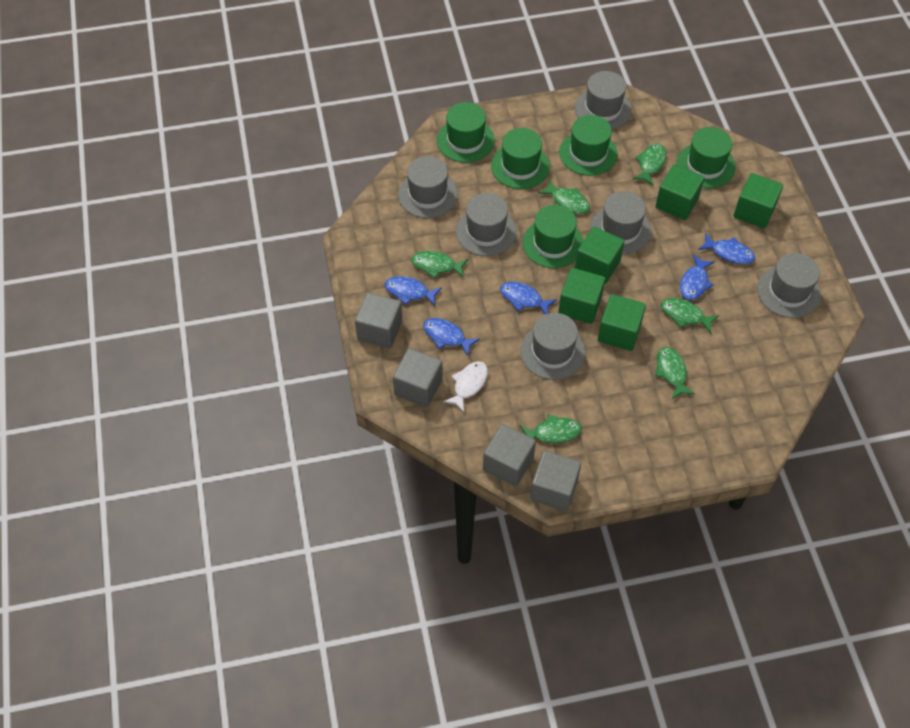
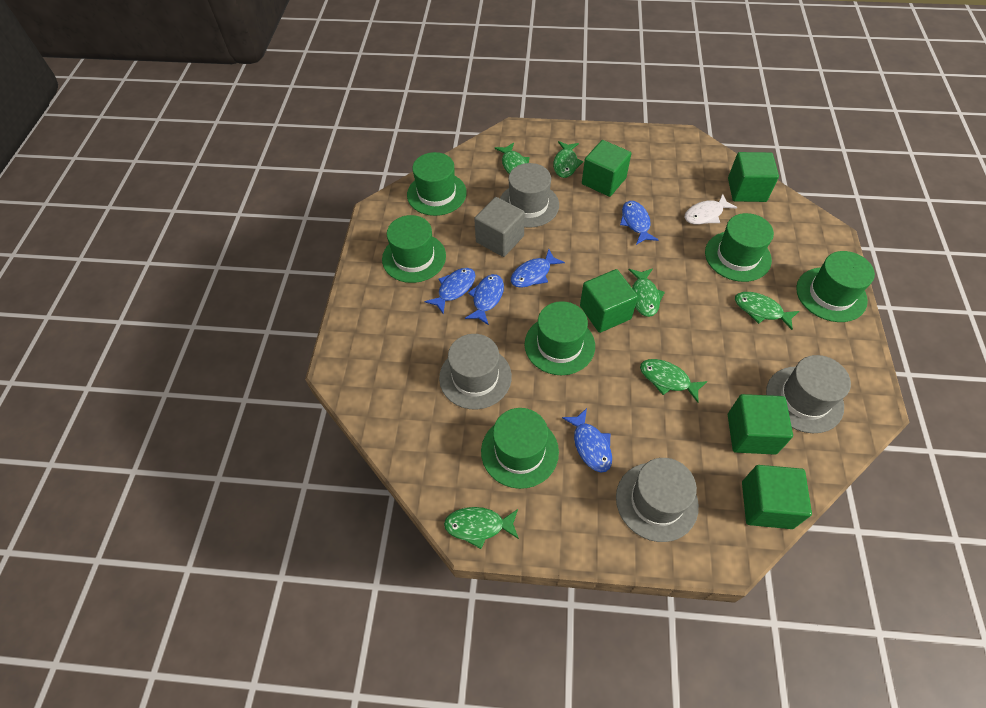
green hat: 5 -> 6
grey cube: 4 -> 1
grey hat: 6 -> 4

